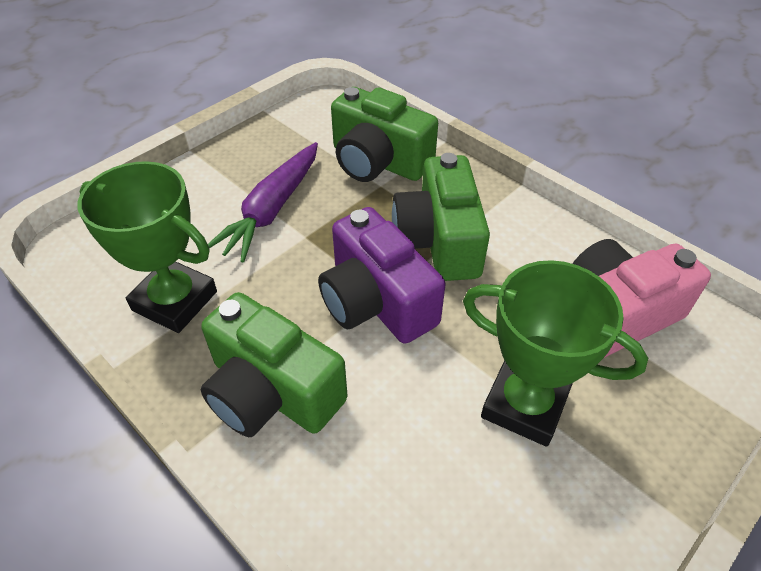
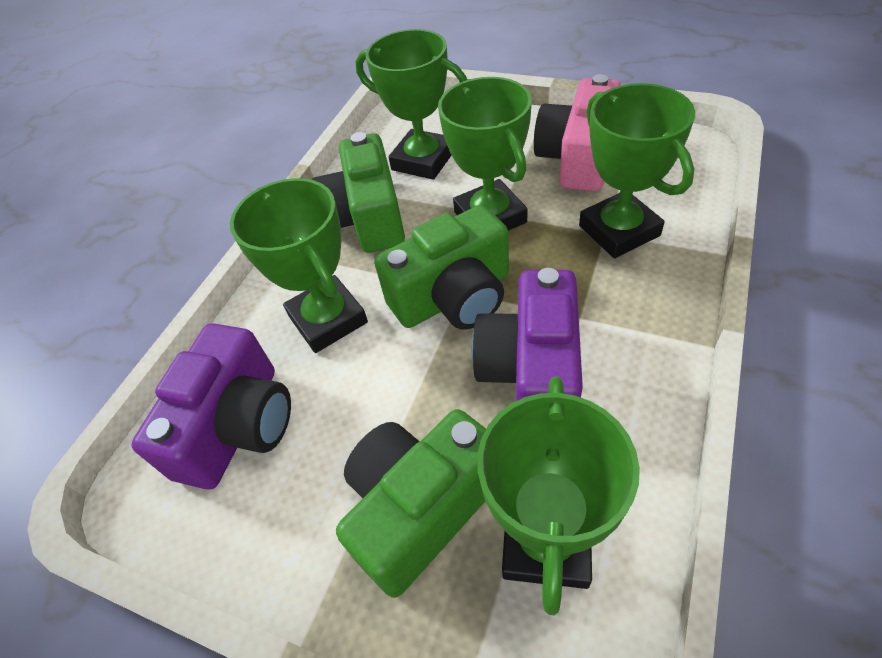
green trophy: 2 -> 5
purple camera: 1 -> 2
purple carrot: 1 -> 0

